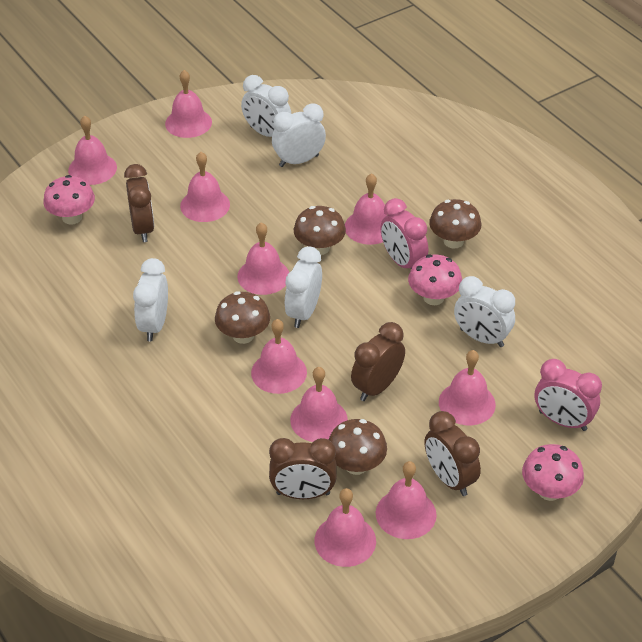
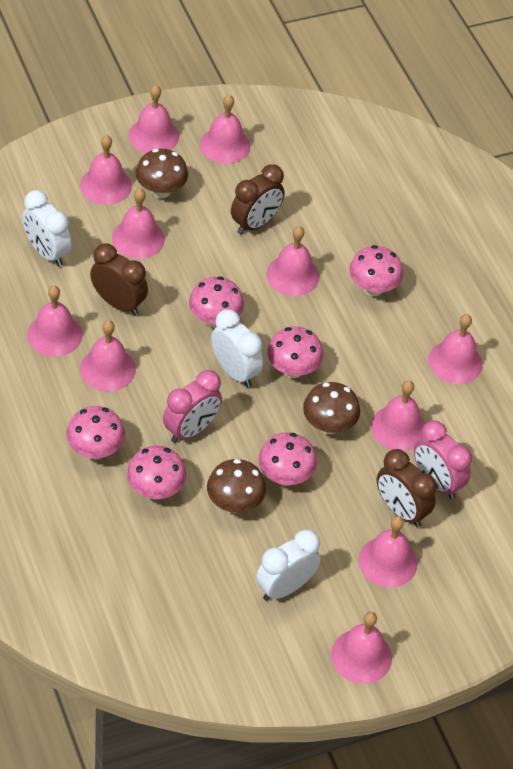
brown clock: 4 -> 3
brown mushroom: 4 -> 3
pink bell: 10 -> 11
pink mushroom: 3 -> 6
white clock: 5 -> 3

